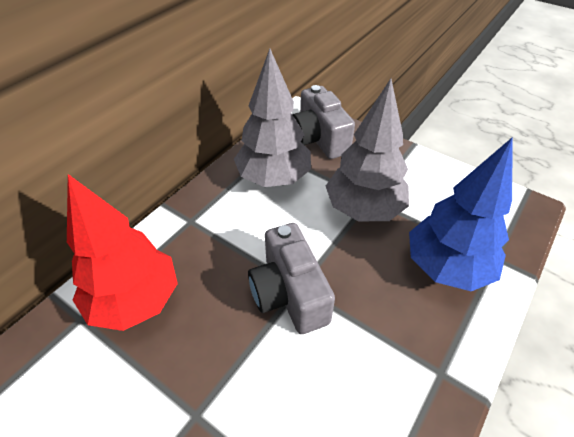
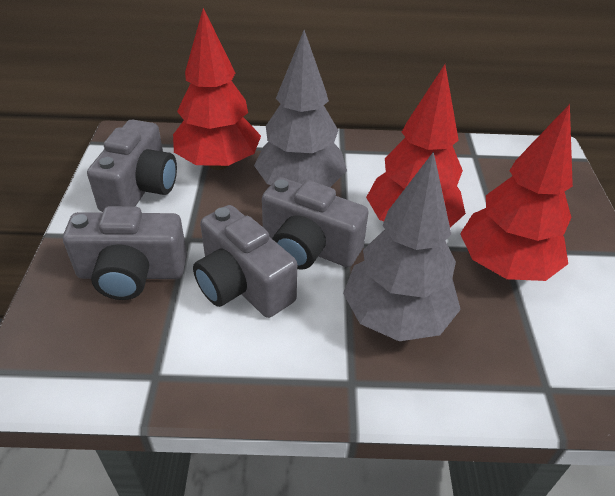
blue tree: 1 -> 0
grey camera: 2 -> 4
red tree: 1 -> 3

